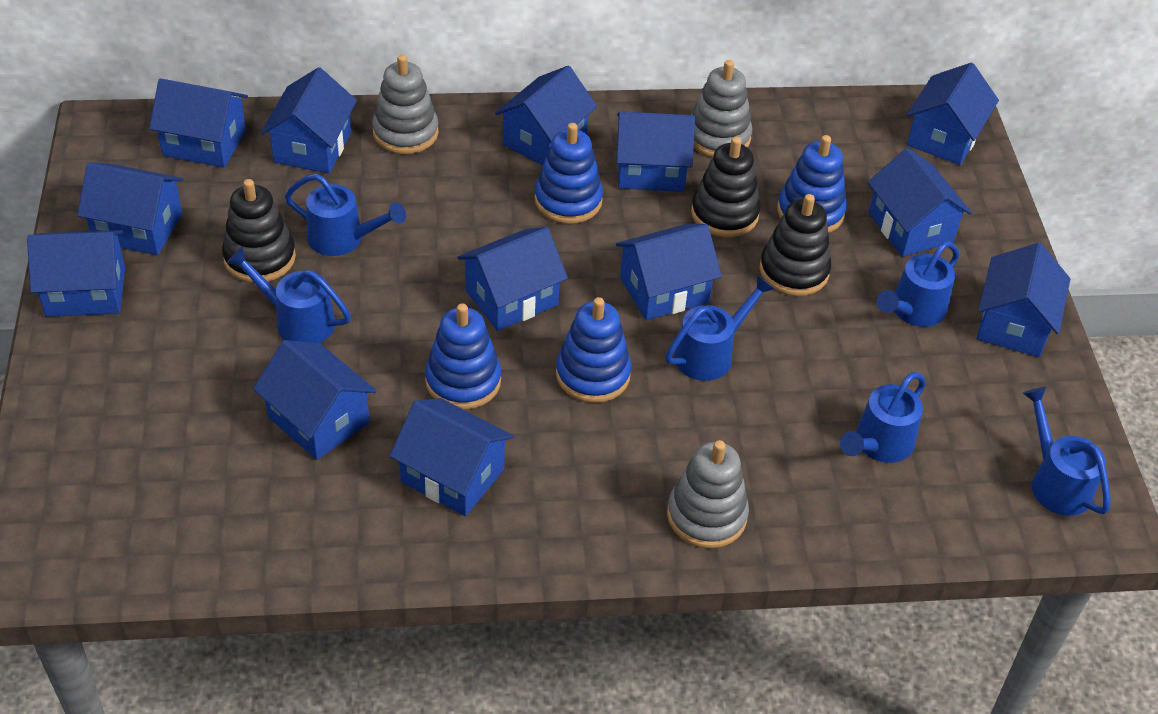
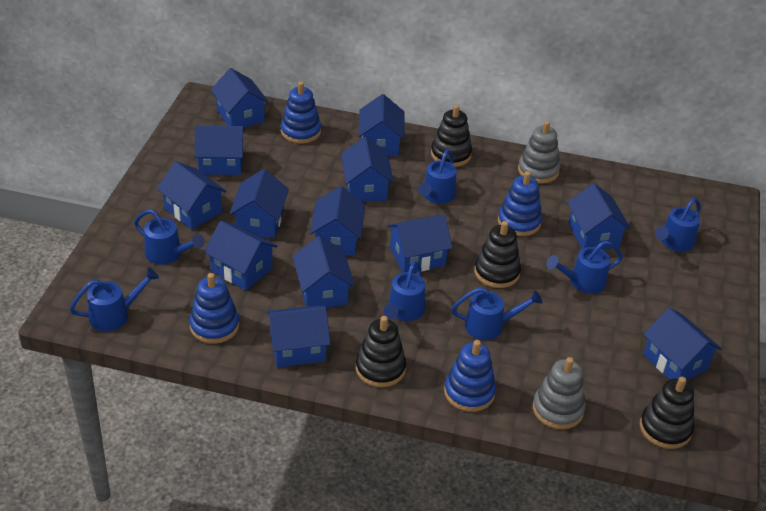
black stacking toy: 3 -> 4
blue watering can: 6 -> 7
grey stacking toy: 3 -> 2

